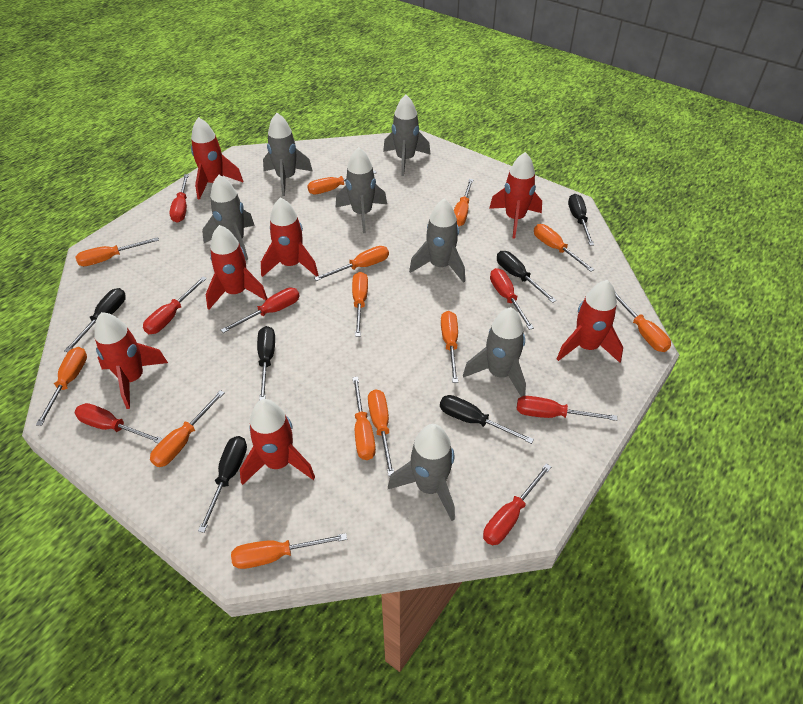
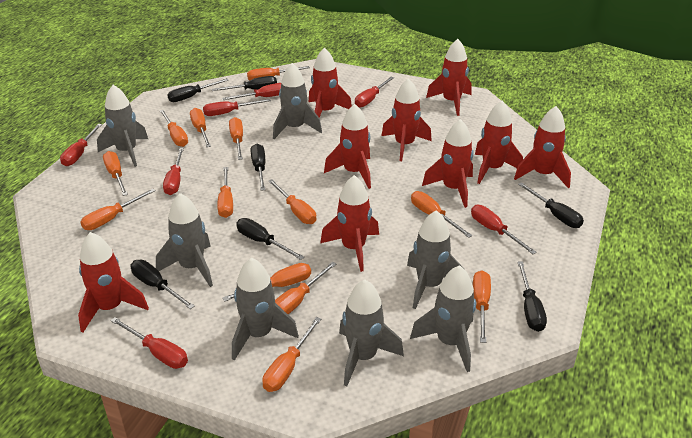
black screwdriver: 6 -> 7
red rocket: 7 -> 9

